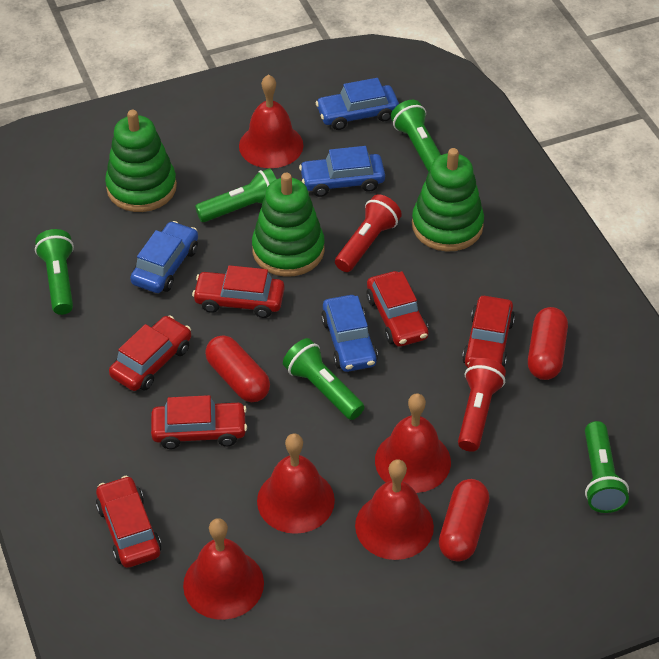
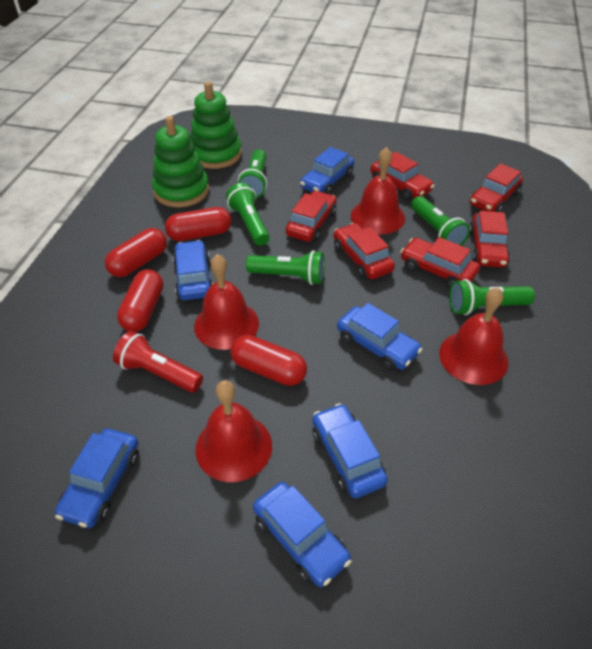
blue car: 4 -> 6
green stacking toy: 3 -> 2
red bell: 5 -> 4
red capsule: 3 -> 4
red flashlight: 2 -> 1

